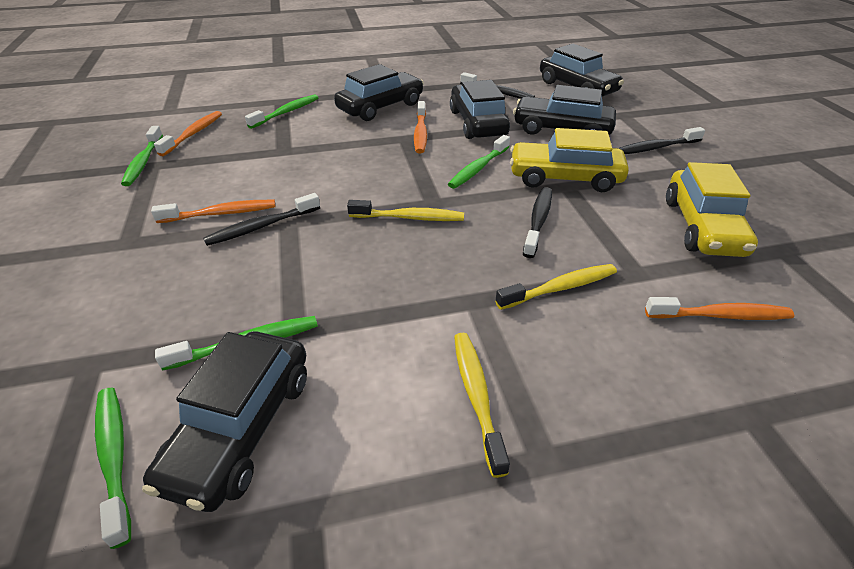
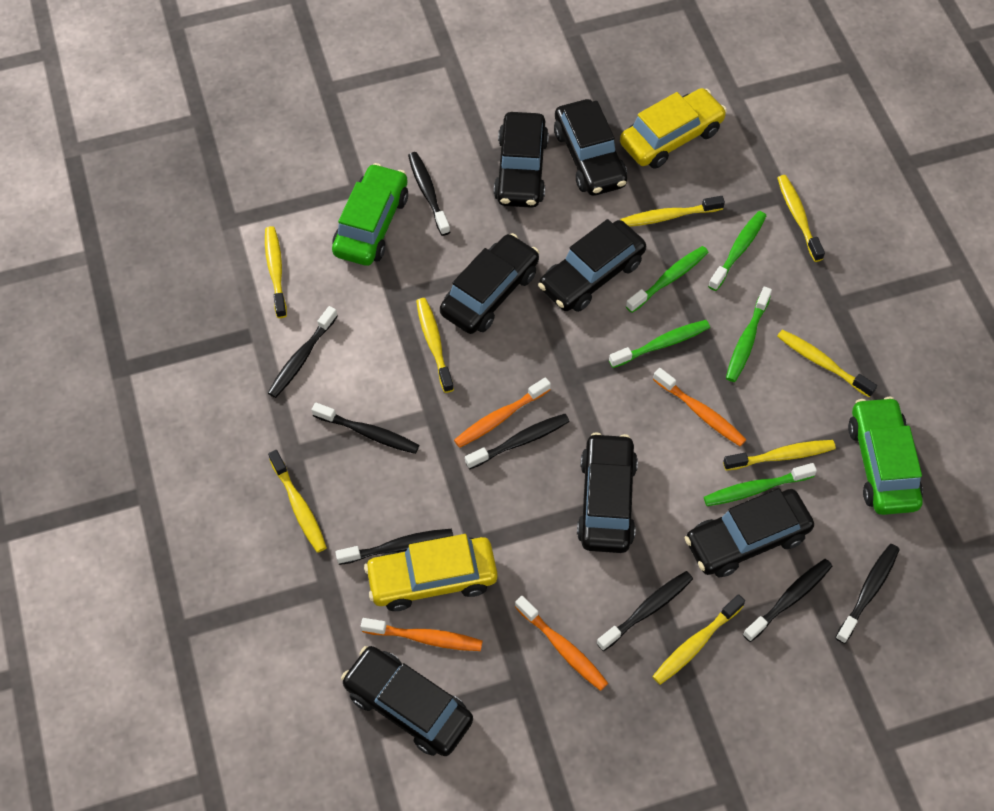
black car: 5 -> 7
black toothbrush: 4 -> 8
green car: 0 -> 2
yellow toothbrush: 3 -> 8

